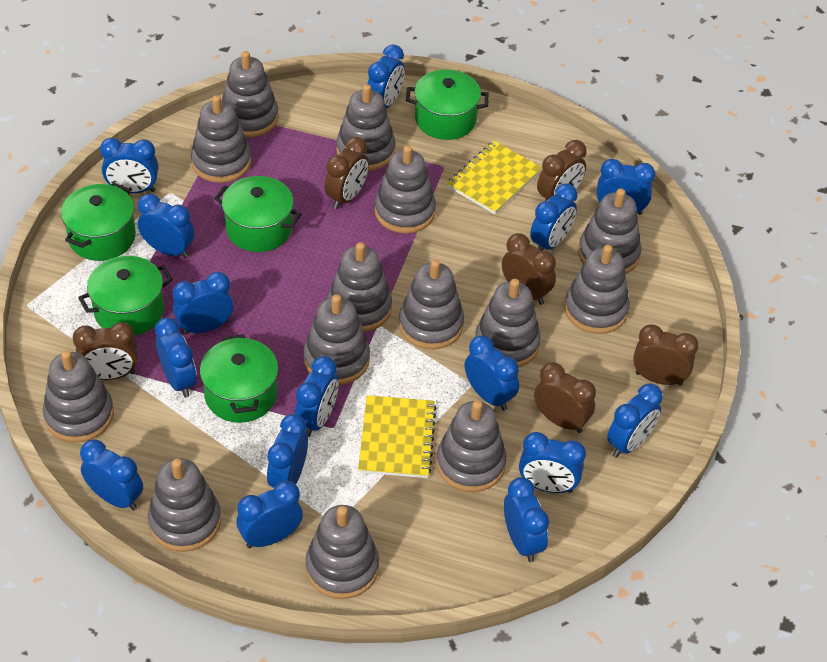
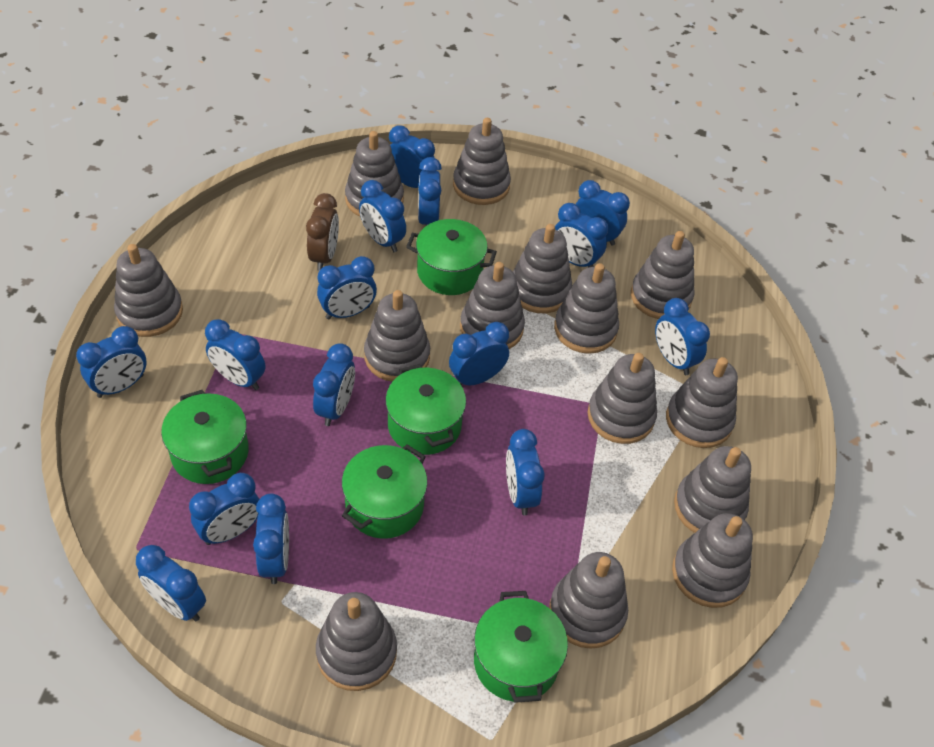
brown clock: 6 -> 1
yellow notebook: 2 -> 0

